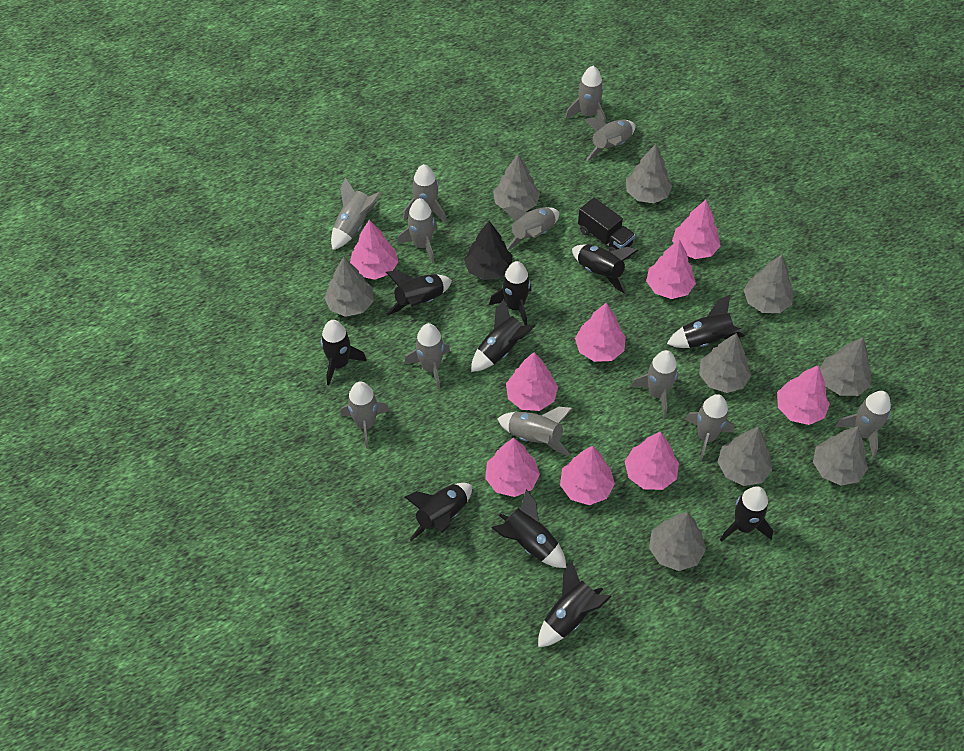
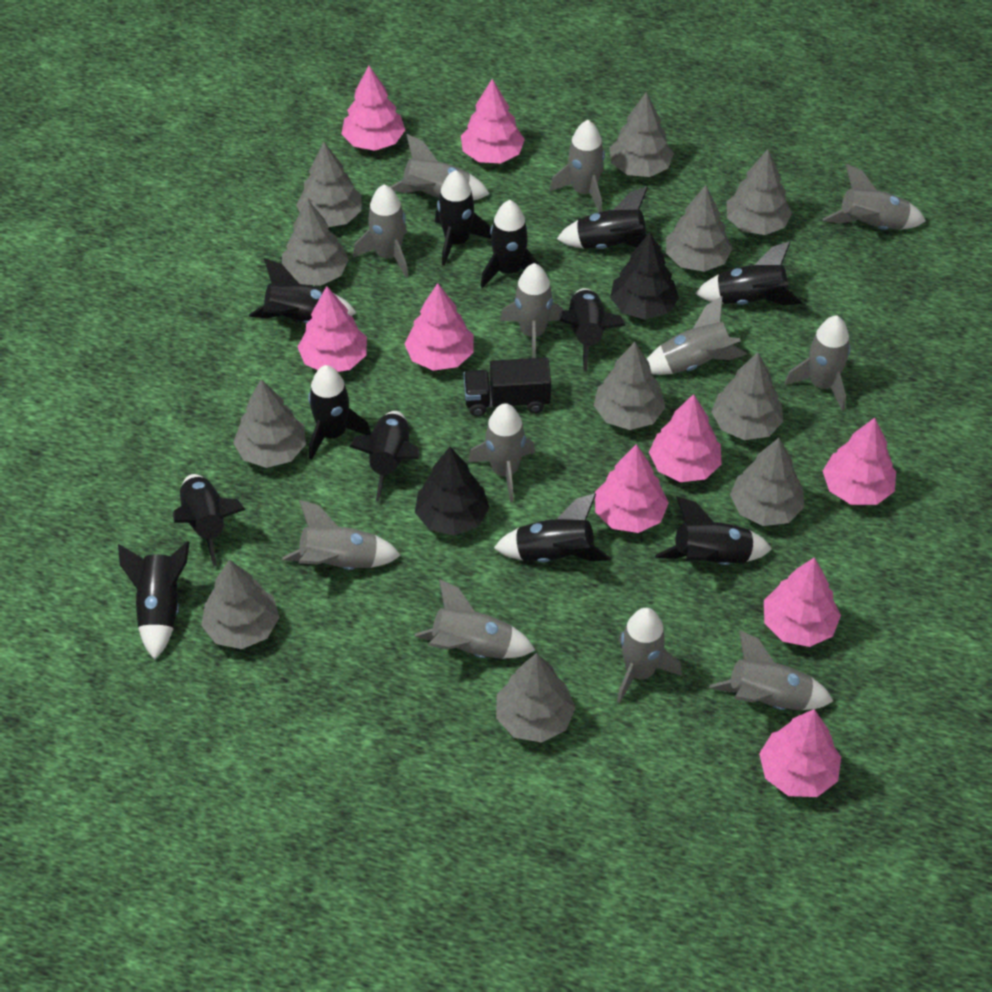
black rocket: 10 -> 12
black tree: 1 -> 2
grey tree: 9 -> 11

